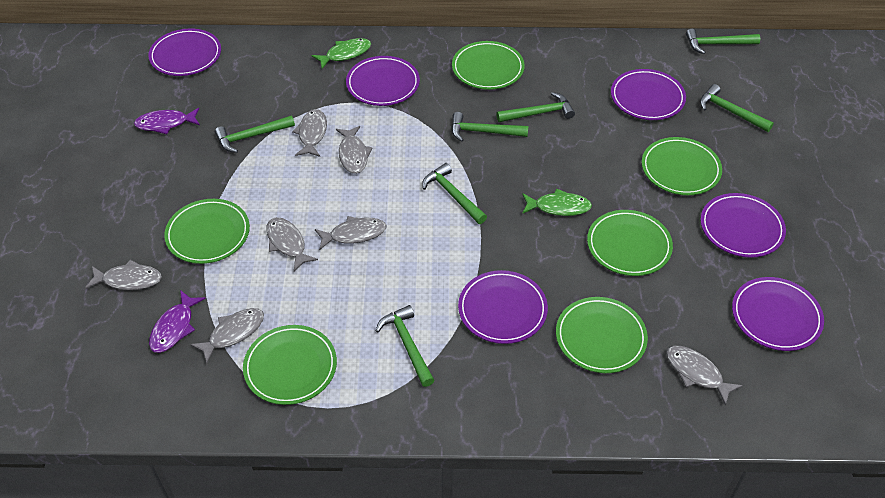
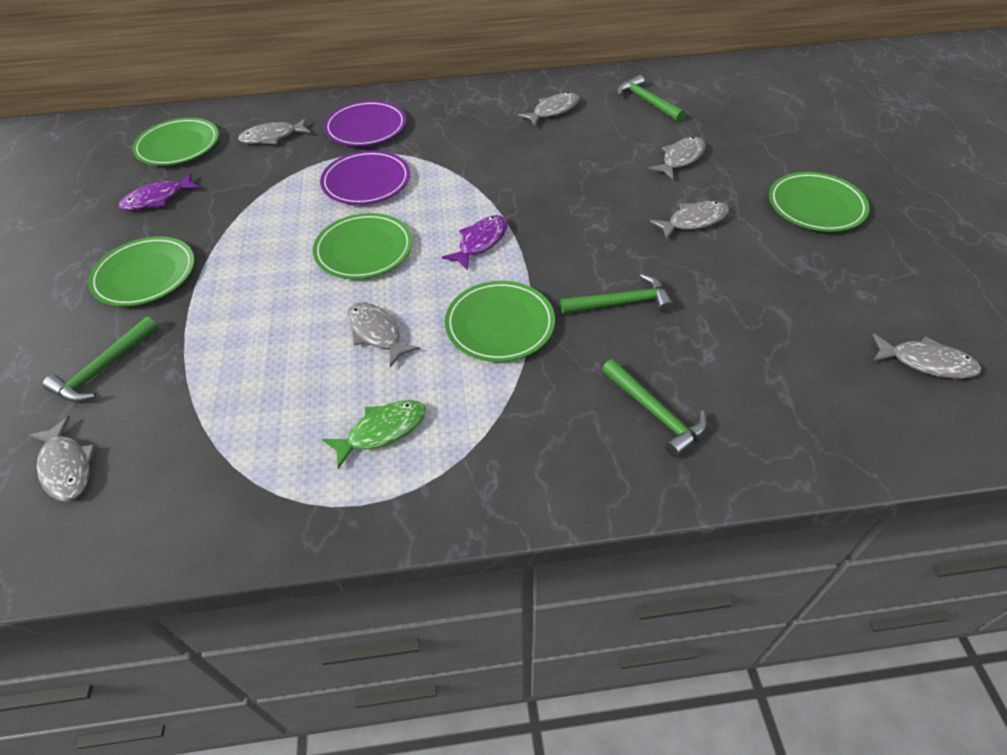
green fish: 2 -> 1
green hammer: 7 -> 4
green plate: 6 -> 5
purple plate: 6 -> 2

